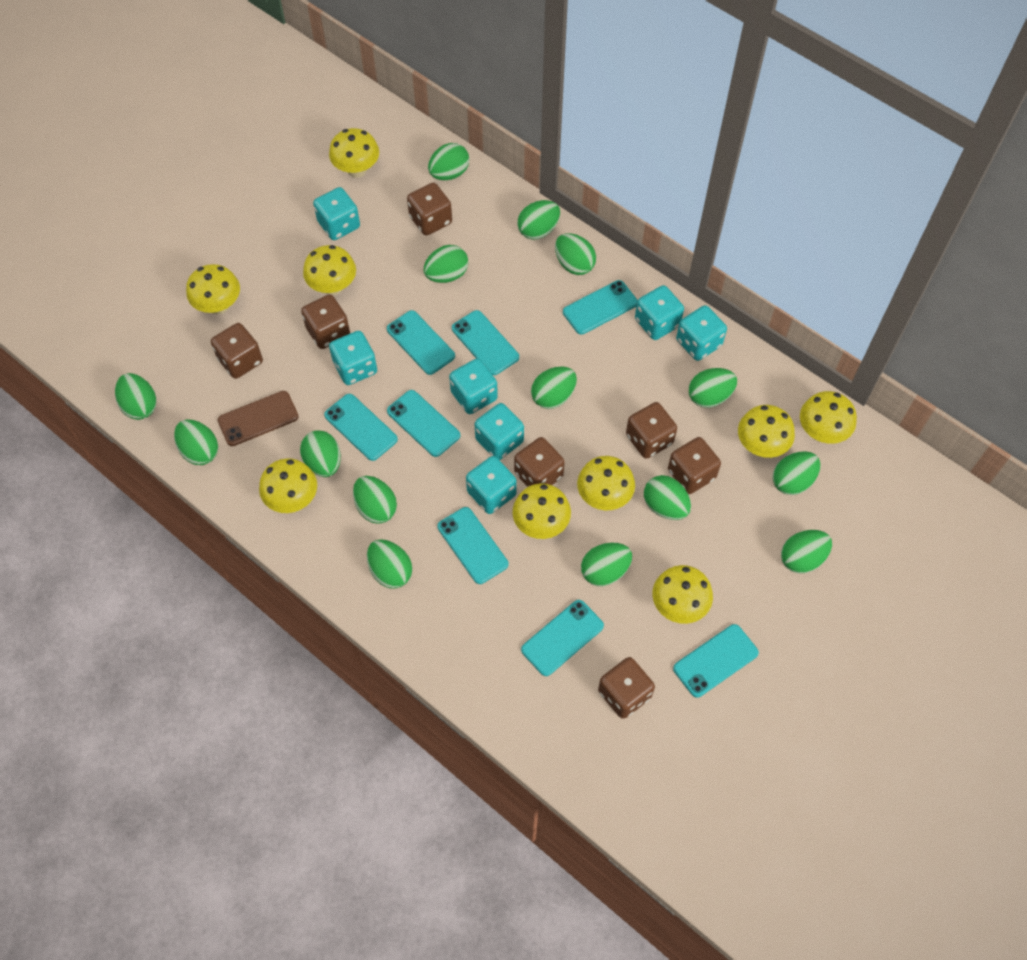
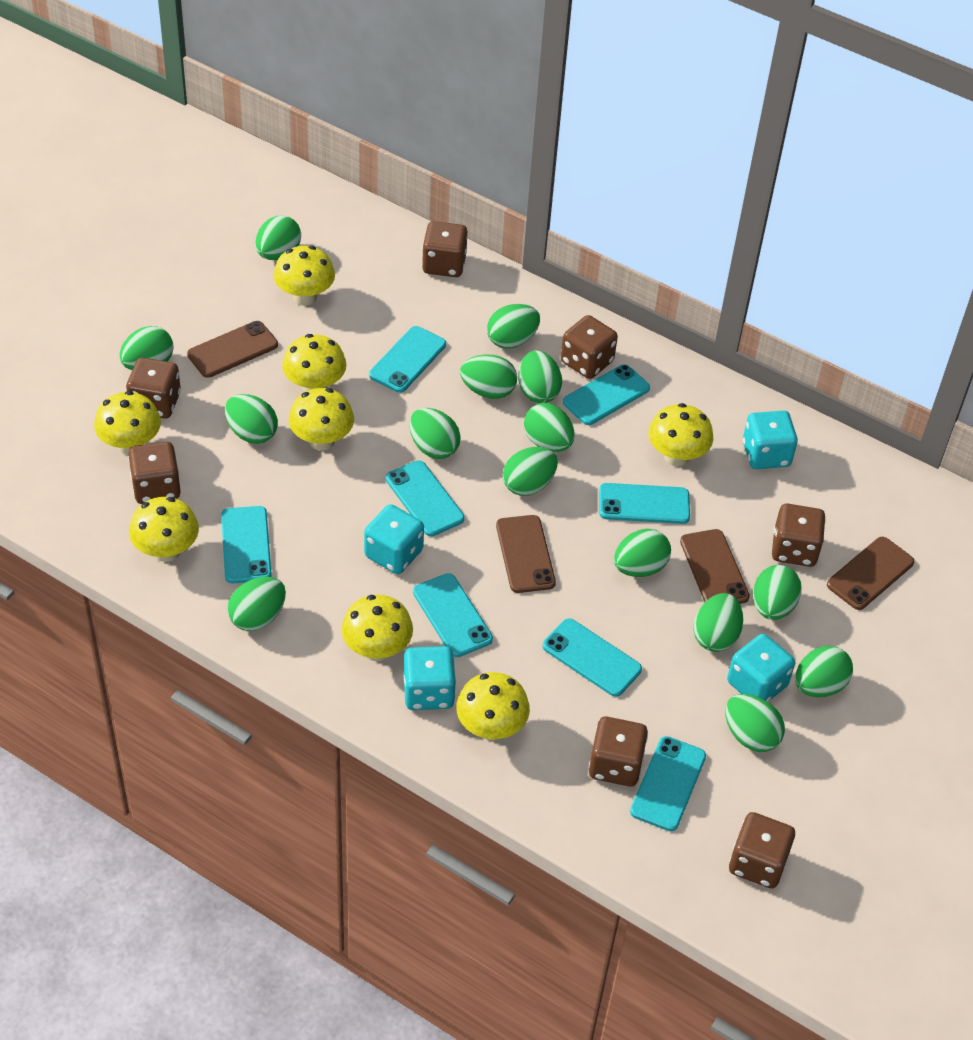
brown phone: 1 -> 4
turquoise dice: 7 -> 4
yellow mushroom: 9 -> 8

